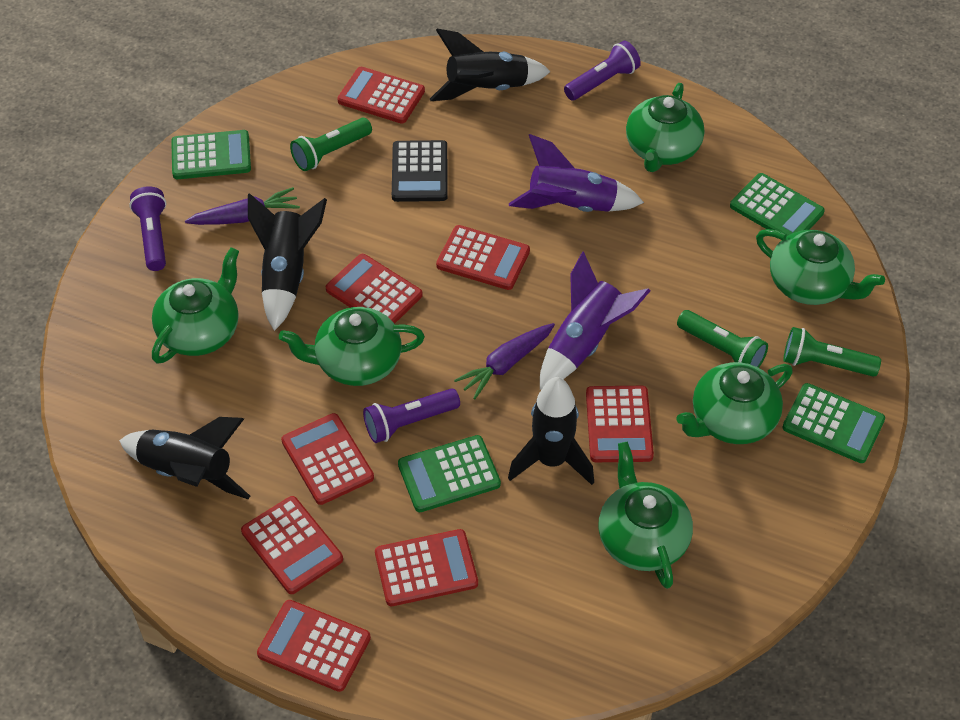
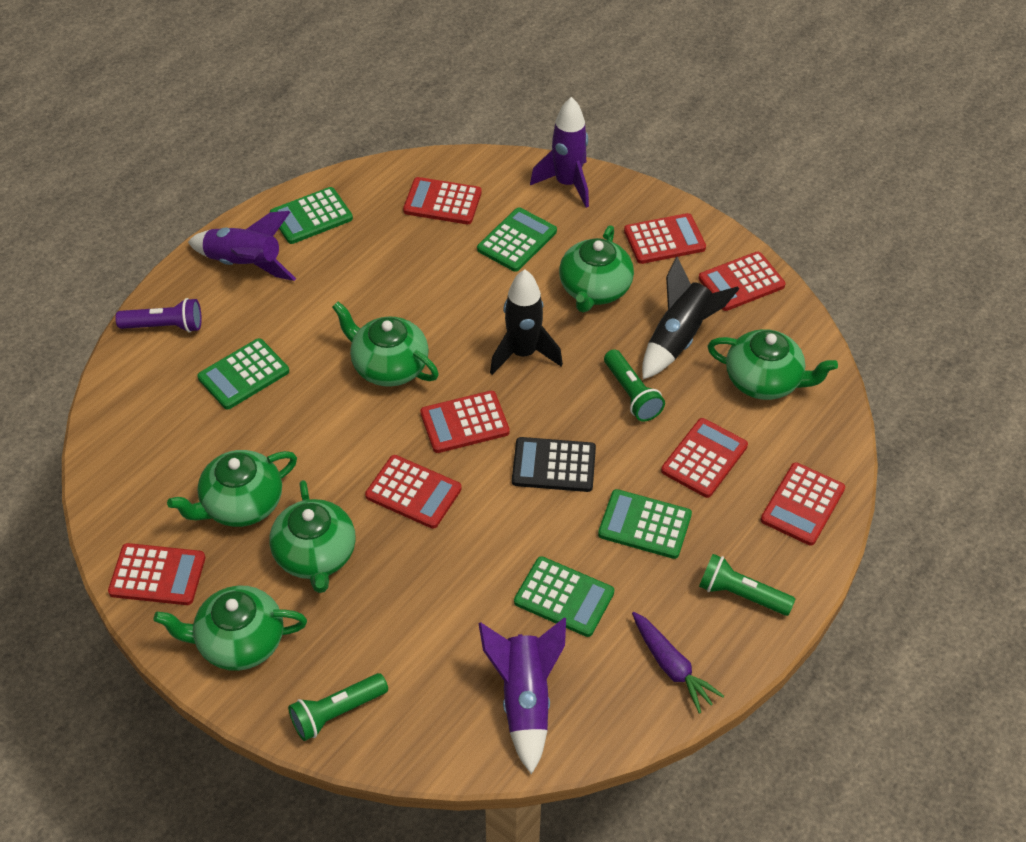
black rocket: 4 -> 2
green calculator: 4 -> 5
purple carrot: 2 -> 1
purple flashlight: 3 -> 1
purple rocket: 2 -> 3

